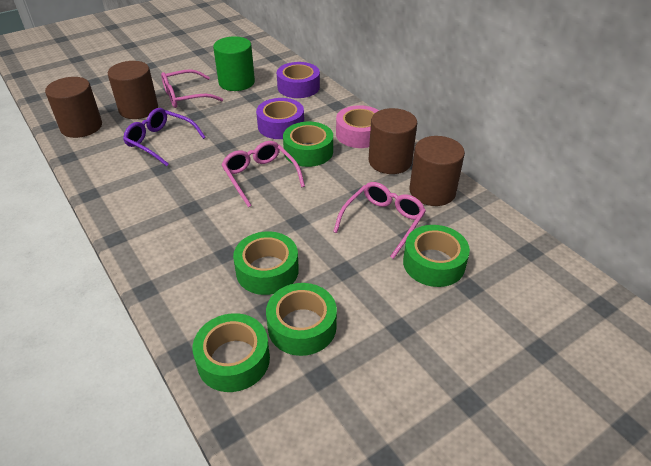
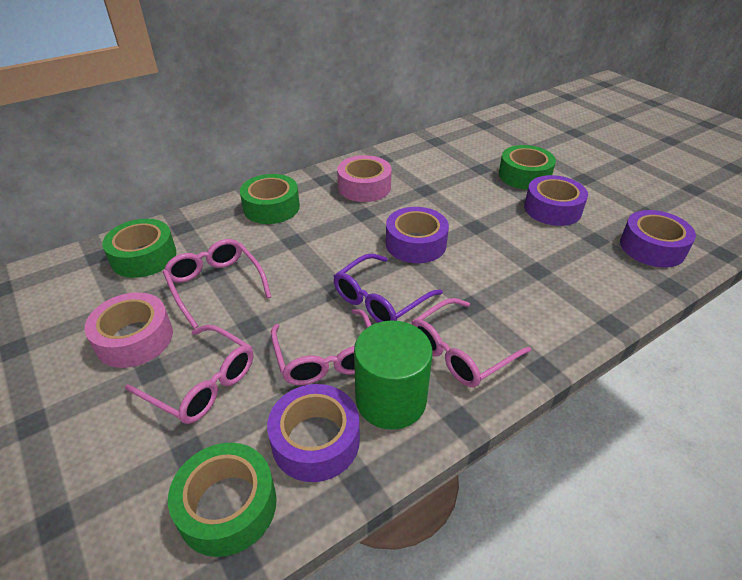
brown cylinder: 4 -> 0
green tape: 5 -> 4
pink glasses: 3 -> 4
pink tape: 1 -> 2
purple tape: 2 -> 4

